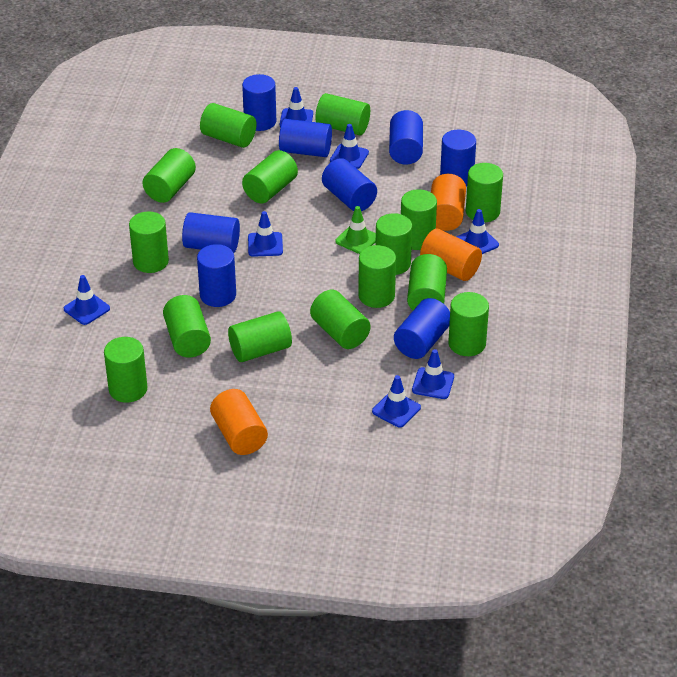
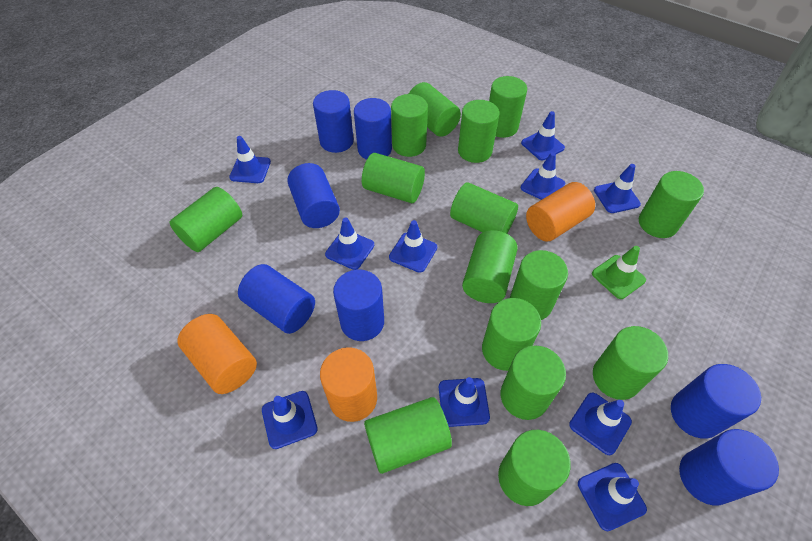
blue cylinder: 8 -> 7
blue traffic cone: 7 -> 10

